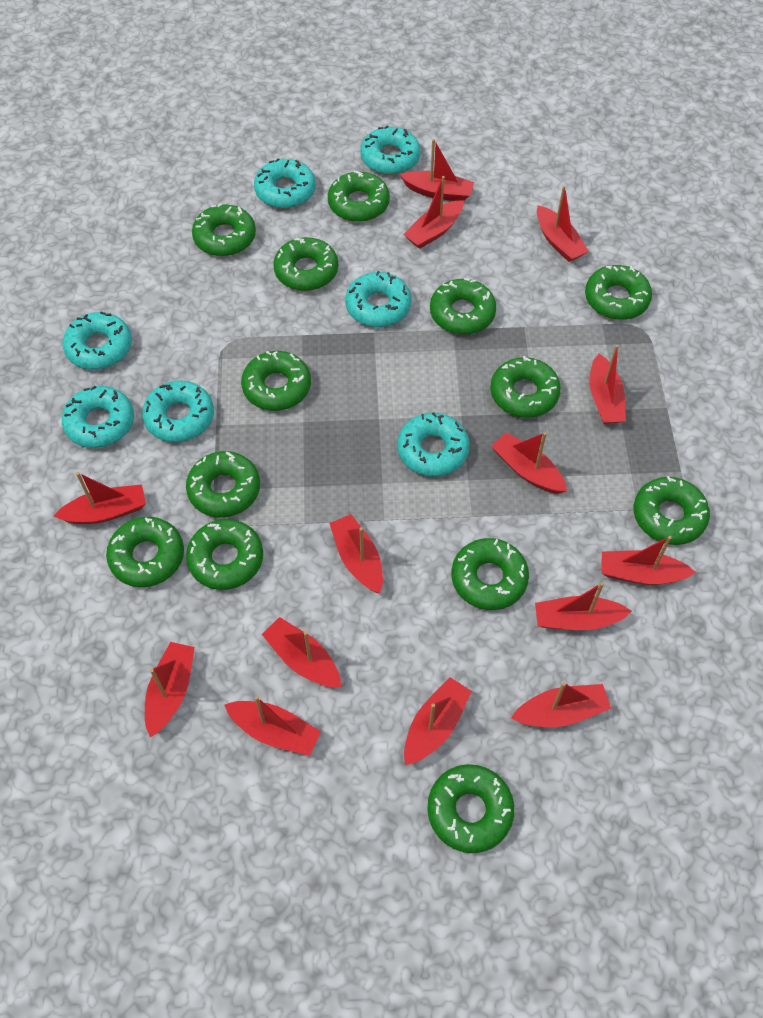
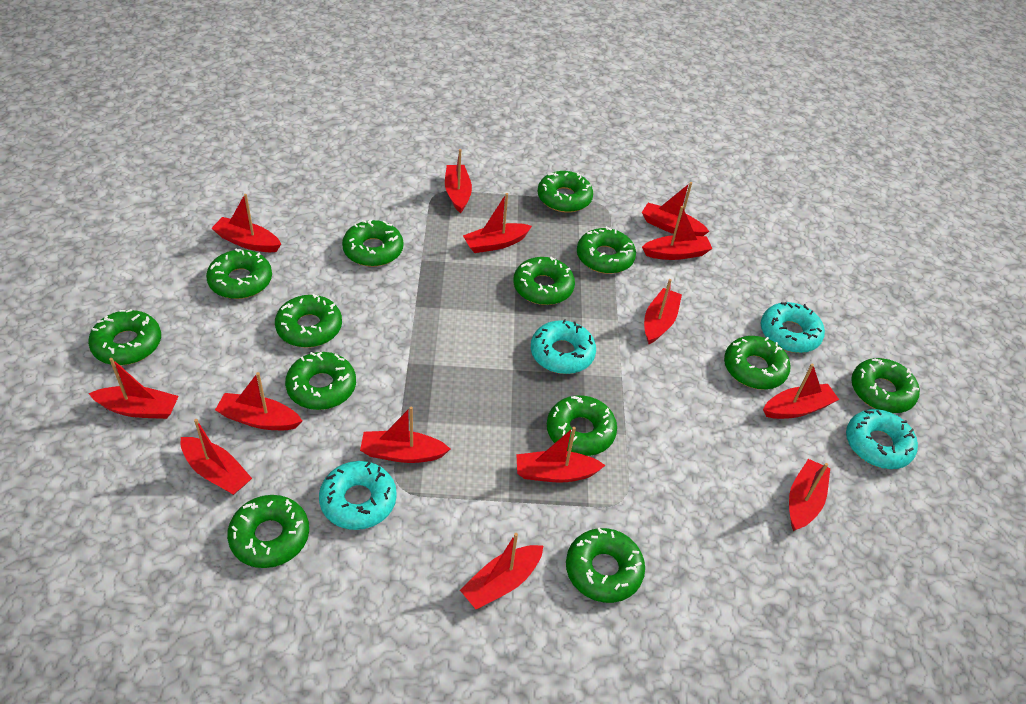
turquoise donut: 7 -> 4

